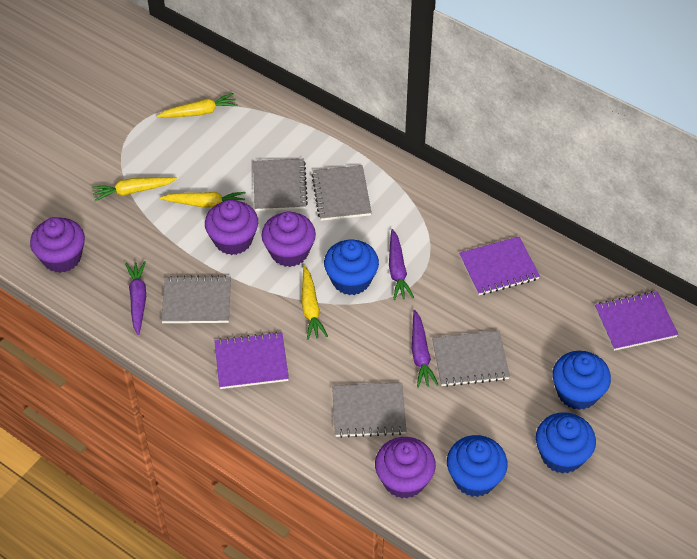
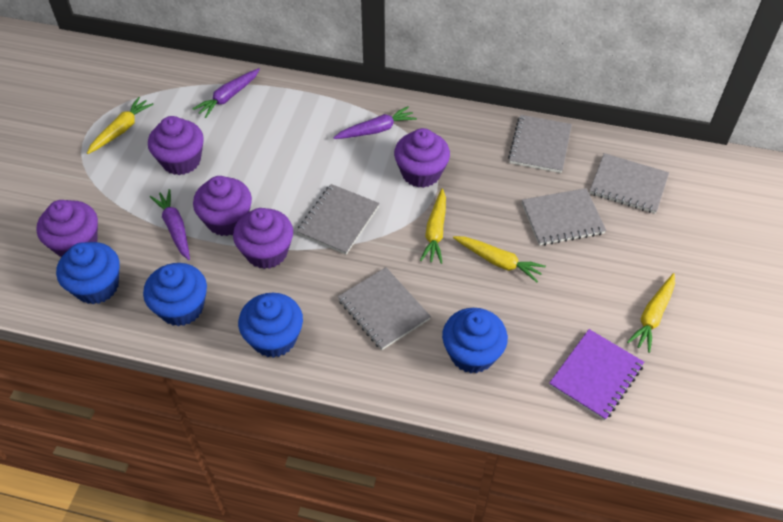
purple cupcake: 4 -> 5
purple notebook: 3 -> 1

